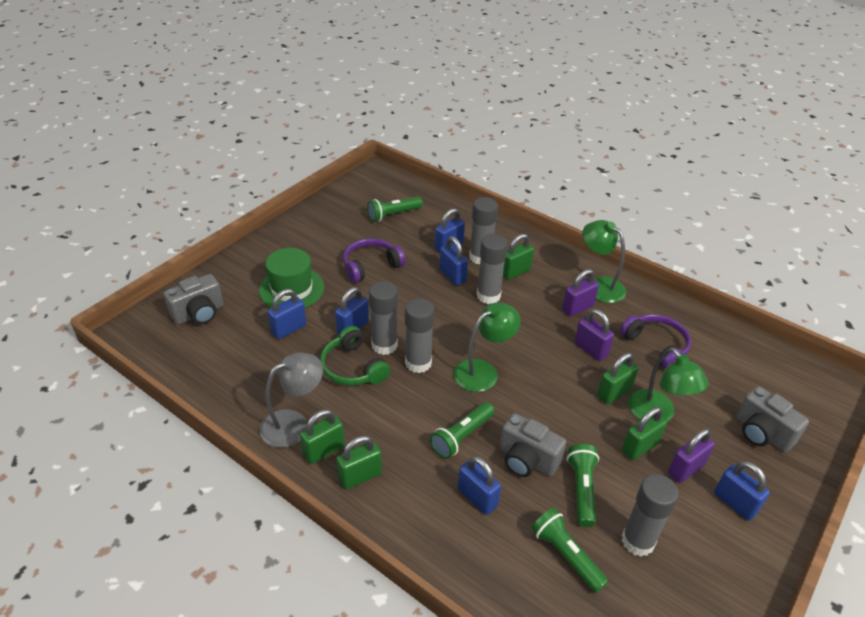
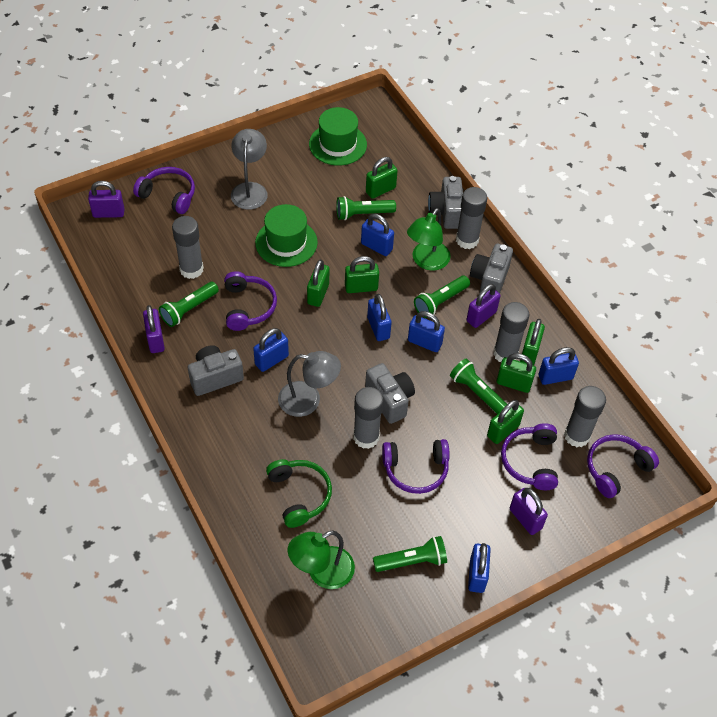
green flashlight: 4 -> 5
green hat: 1 -> 2
green lamp: 3 -> 2
green padlock: 5 -> 6
grey camera: 3 -> 4
grey lamp: 1 -> 2
purple headphones: 2 -> 5
purple padlock: 3 -> 4

